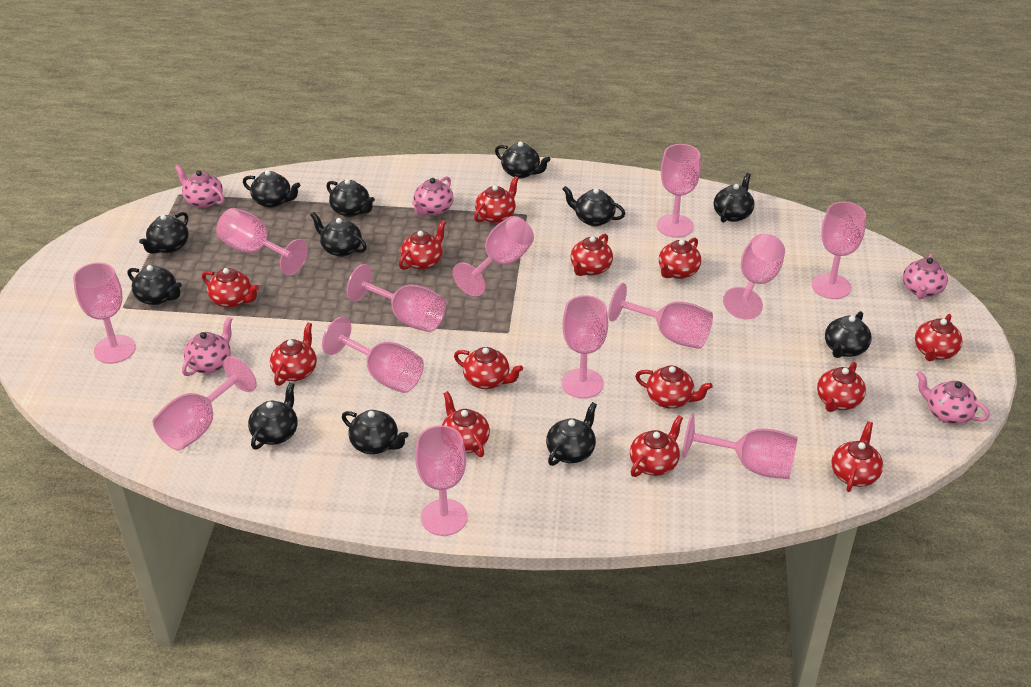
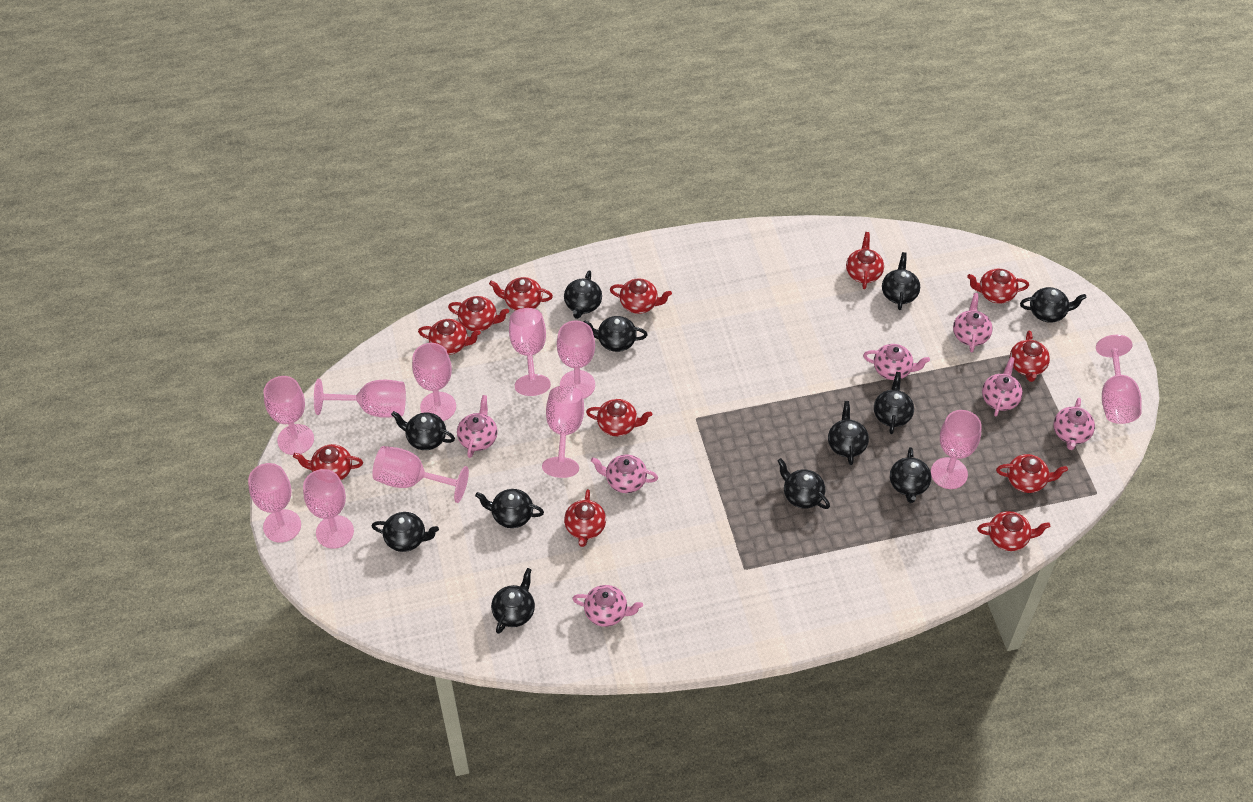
pink goblet: 13 -> 11
pink teapot: 5 -> 7
red teapot: 13 -> 12

